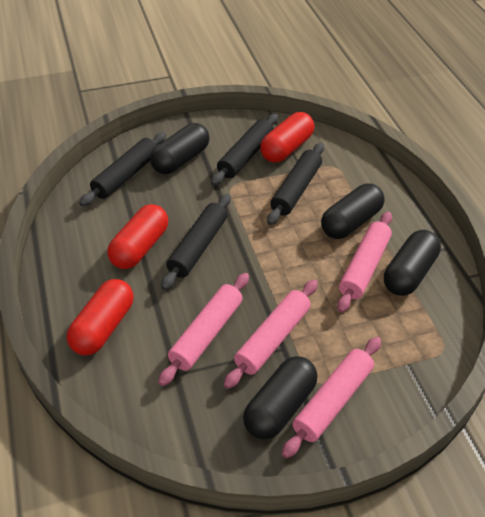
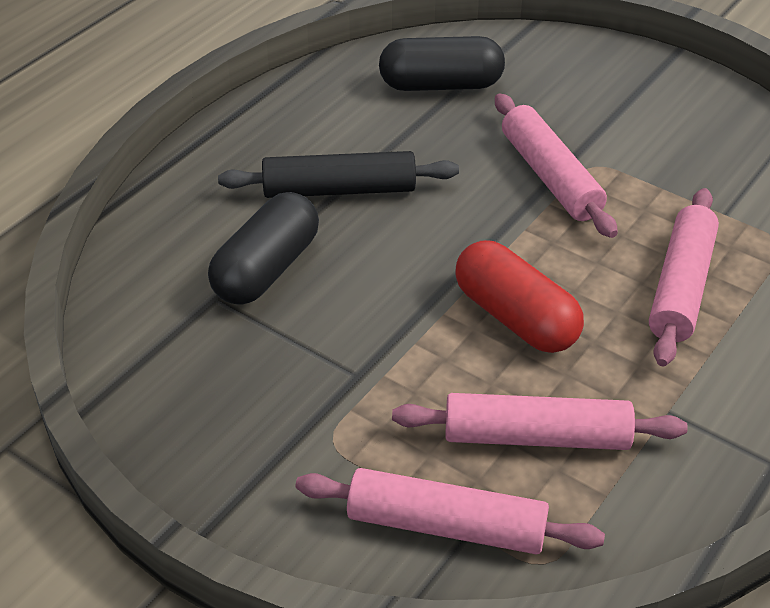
black capsule: 4 -> 2
black rolling pin: 4 -> 1
red capsule: 3 -> 1

